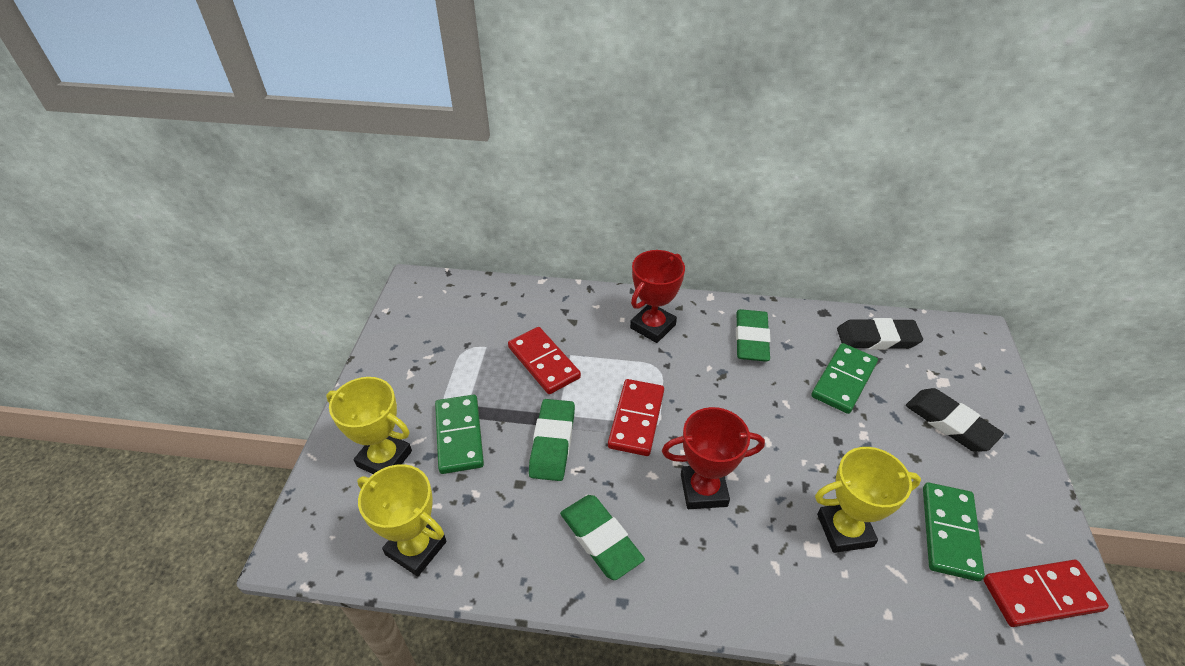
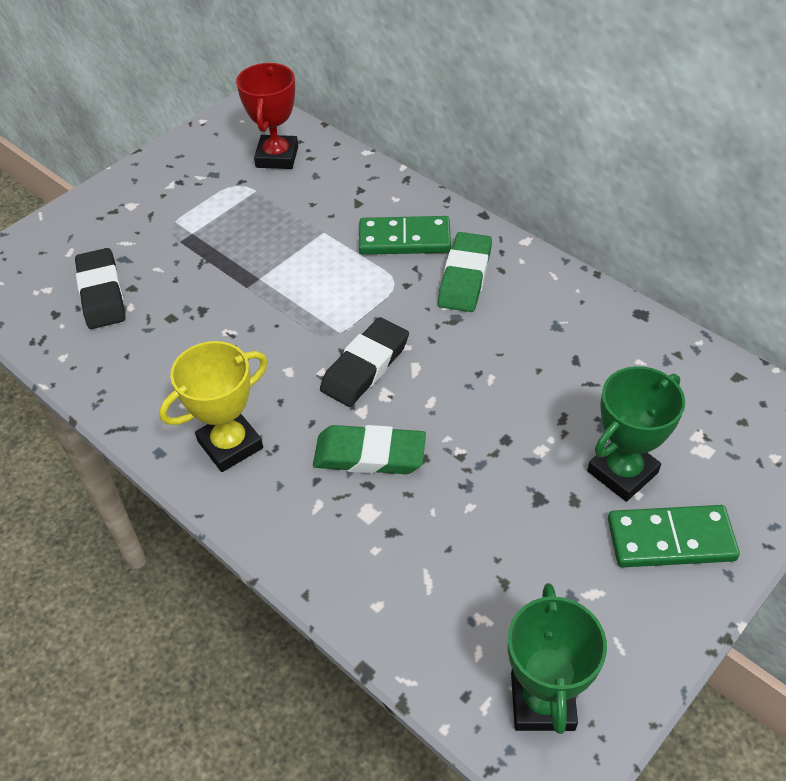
green domino: 3 -> 2
green eraser: 3 -> 2
green trophy: 0 -> 2
red domino: 3 -> 0
red trophy: 2 -> 1
yellow trophy: 3 -> 1

